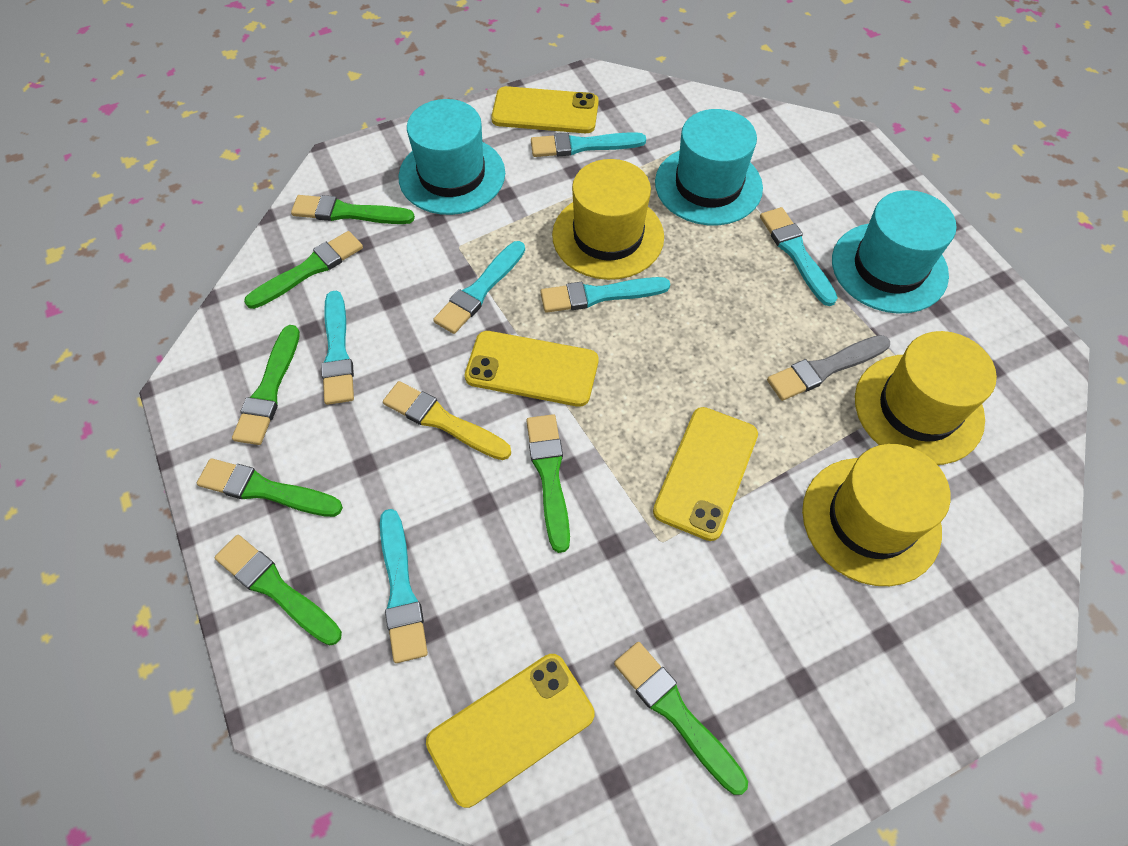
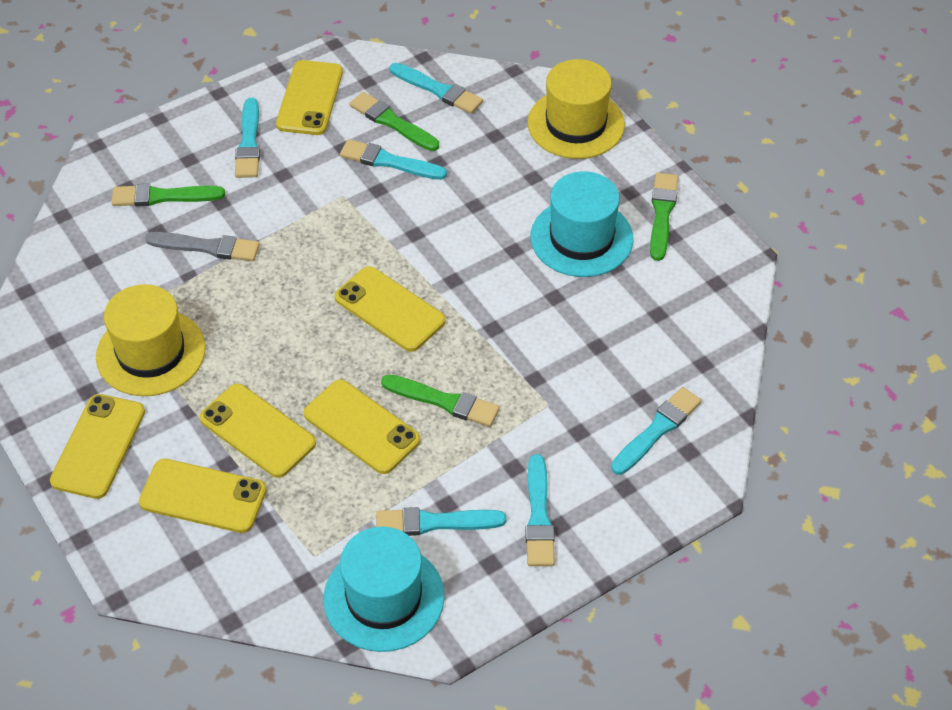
green brush: 7 -> 4
turquoise hat: 3 -> 2
yellow brush: 1 -> 0
yellow hat: 3 -> 2
yellow phone: 4 -> 6

